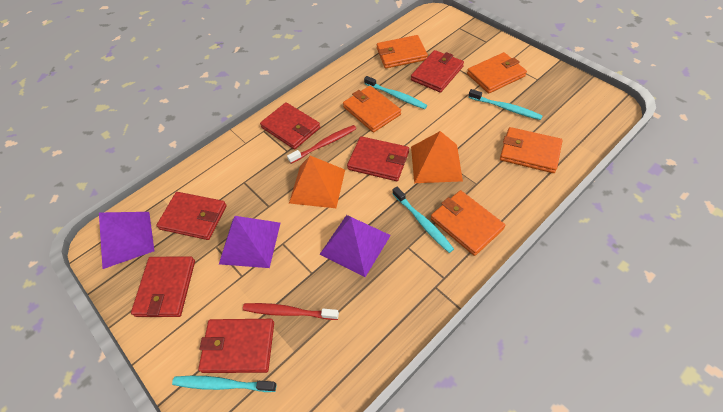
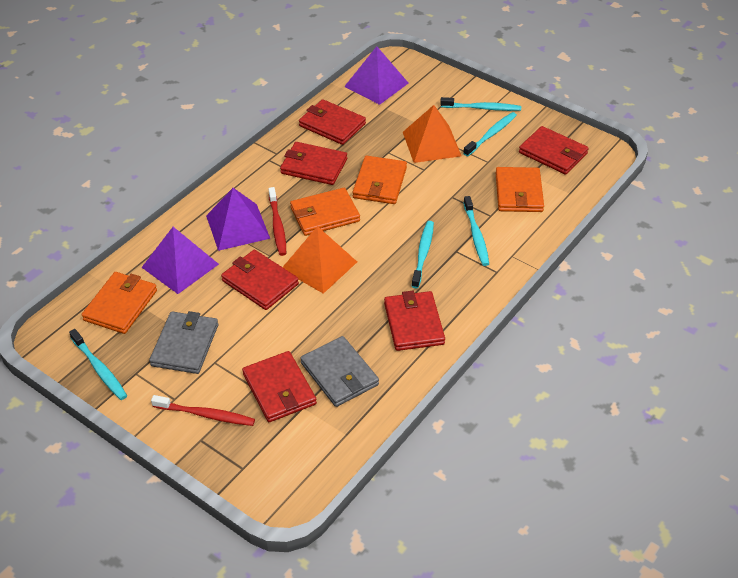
grey wallet: 0 -> 2
orange wallet: 5 -> 4
turquoise toothbrush: 4 -> 5

